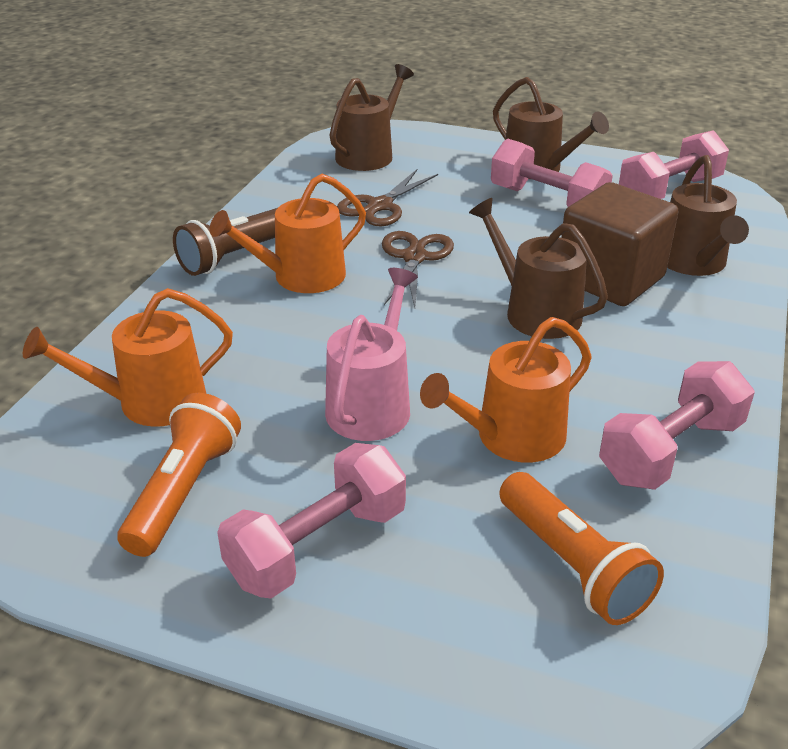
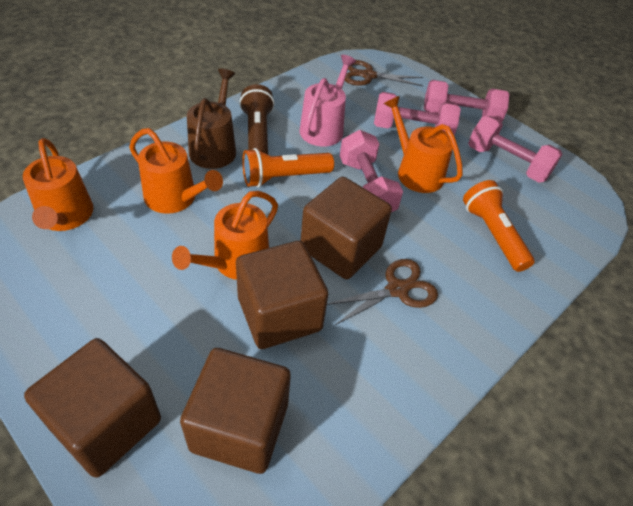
brown cube: 1 -> 4
brown watering can: 4 -> 1
orange watering can: 3 -> 4

